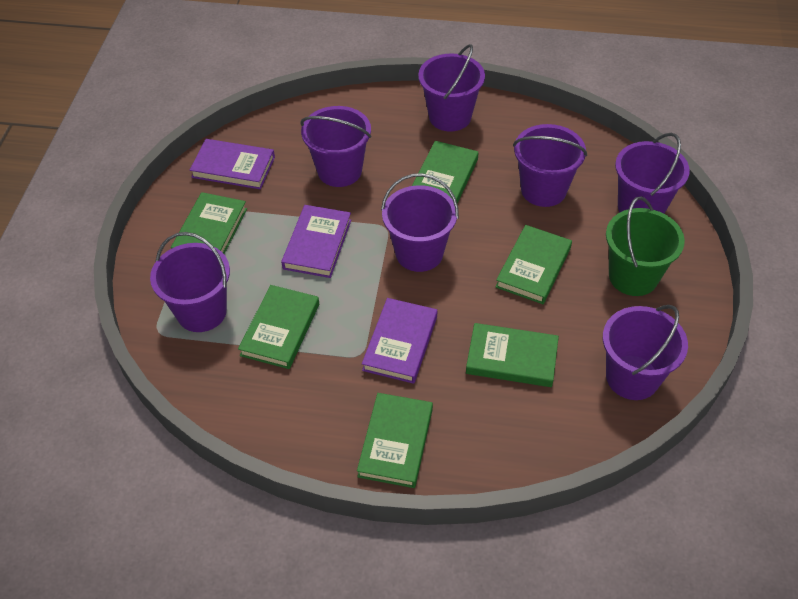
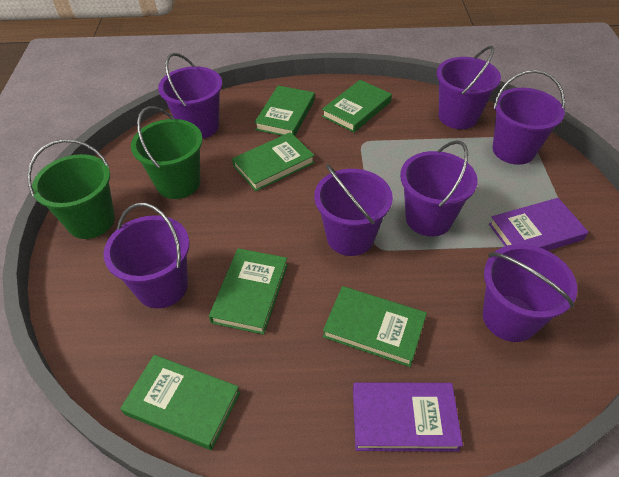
green bucket: 1 -> 2
purple book: 3 -> 2

